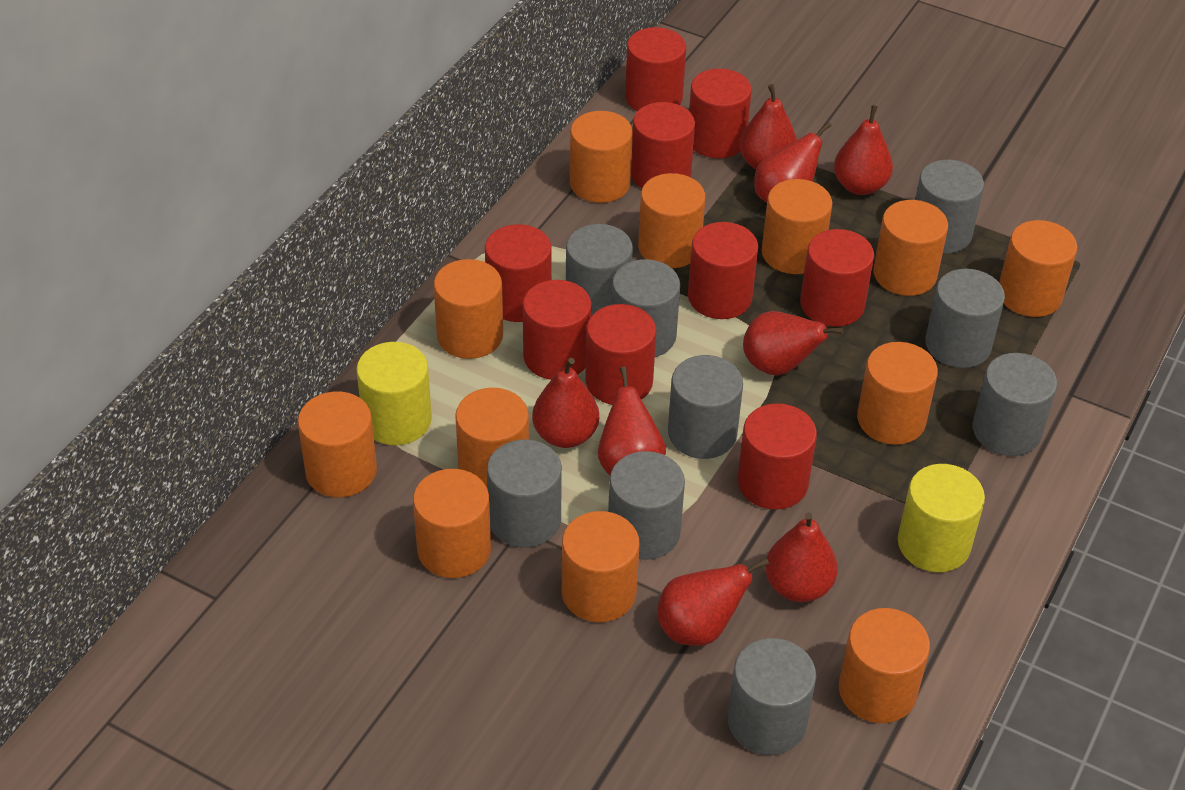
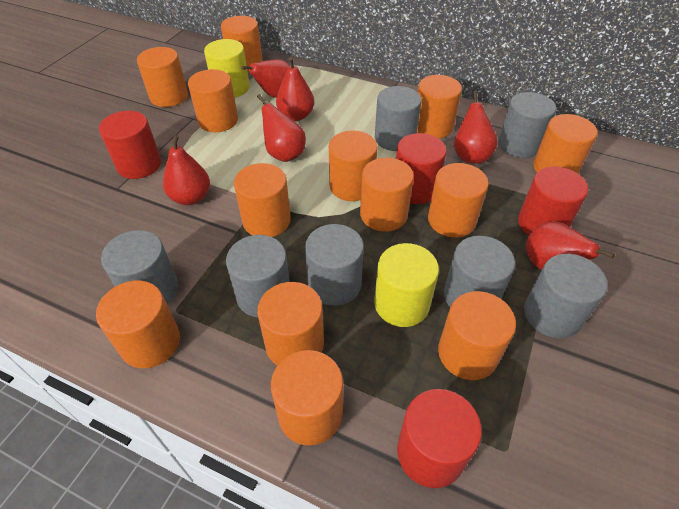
grey cylinder: 9 -> 7
orange cylinder: 12 -> 13
red cylinder: 9 -> 4
red pear: 8 -> 6

